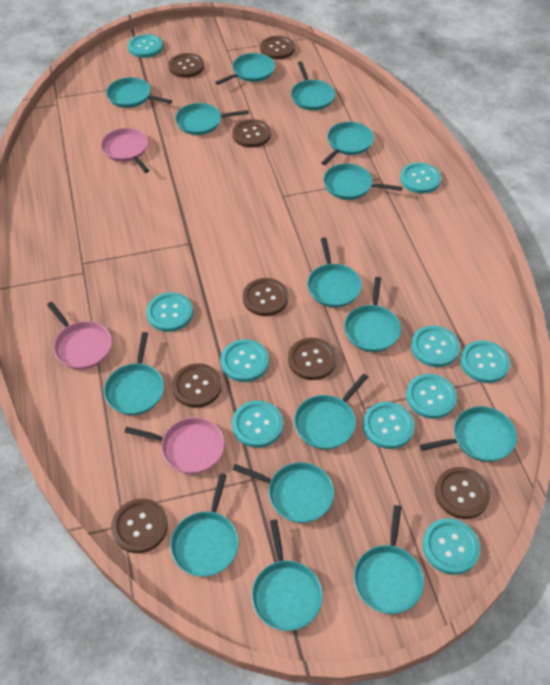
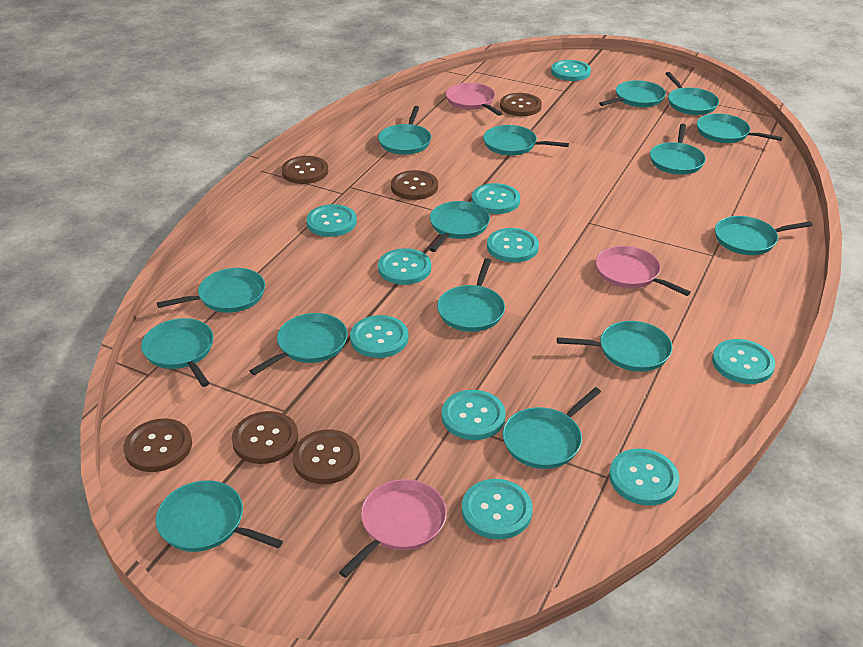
brown button: 8 -> 6

